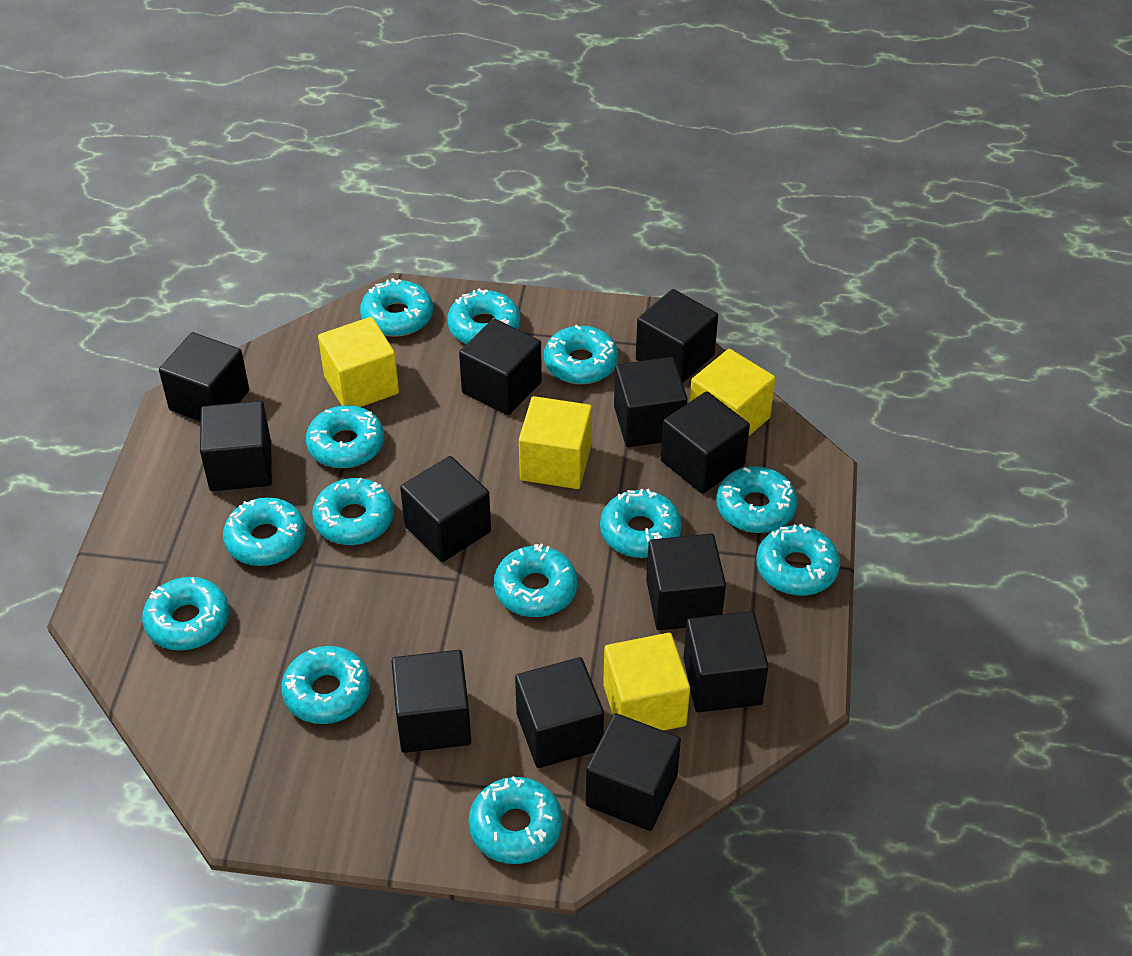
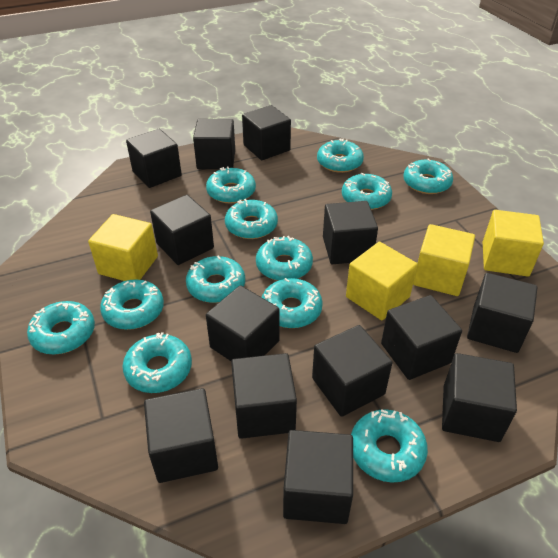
black cube: 12 -> 13
turquoise donut: 13 -> 12

